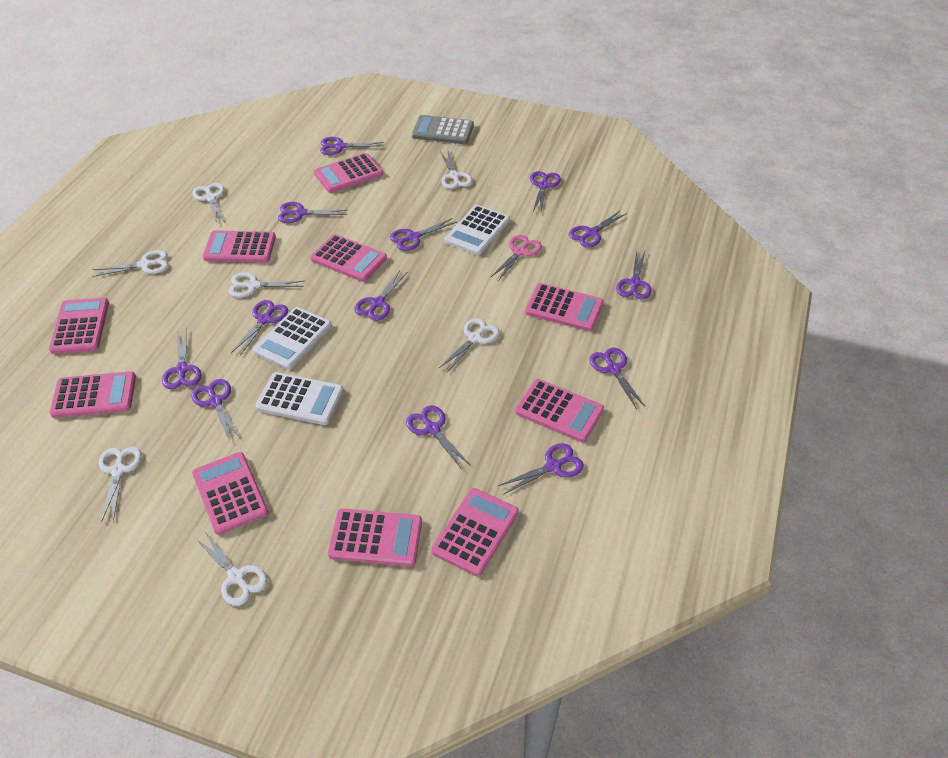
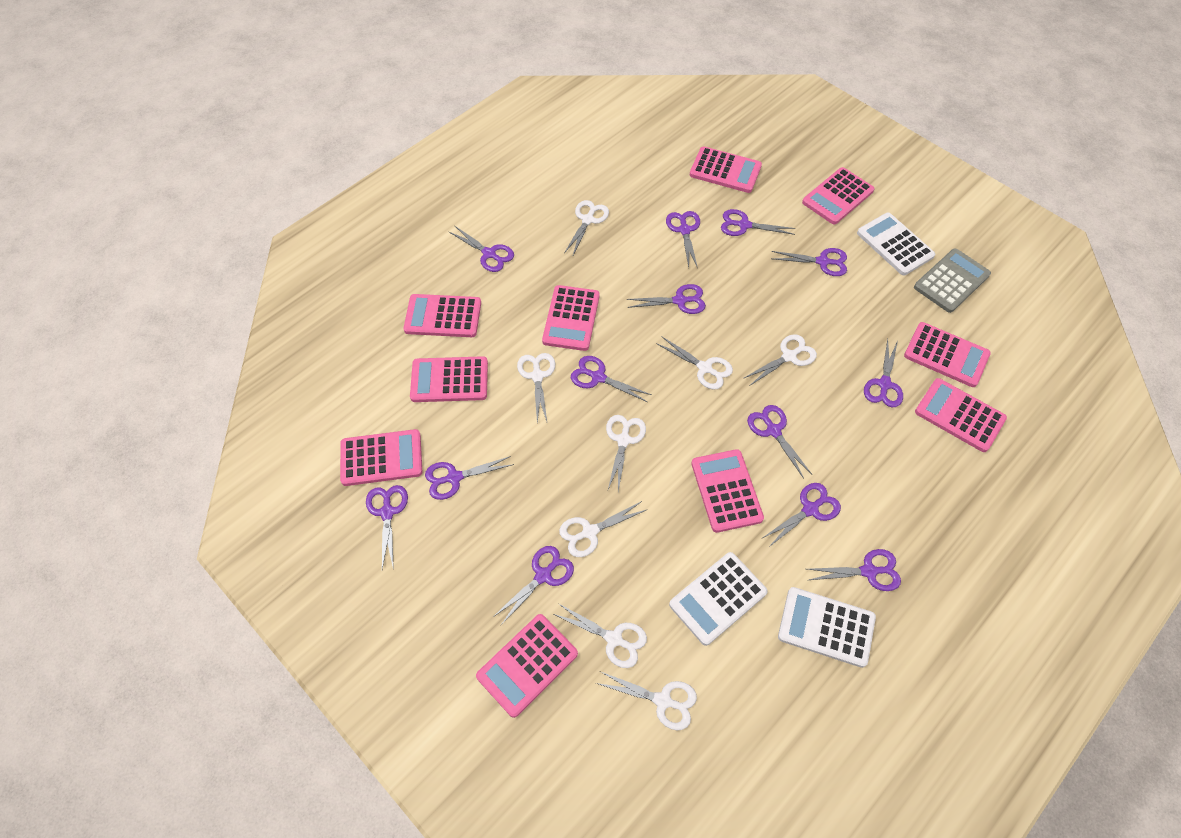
pink scissors: 1 -> 0
white scissors: 7 -> 8

